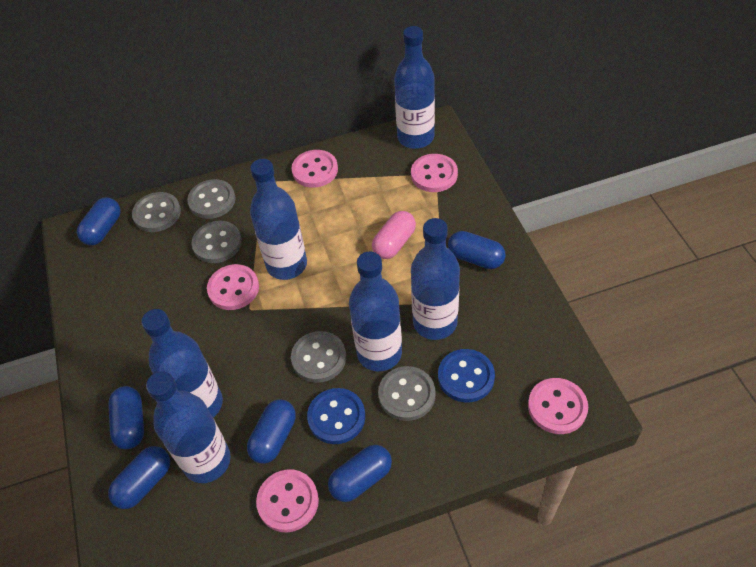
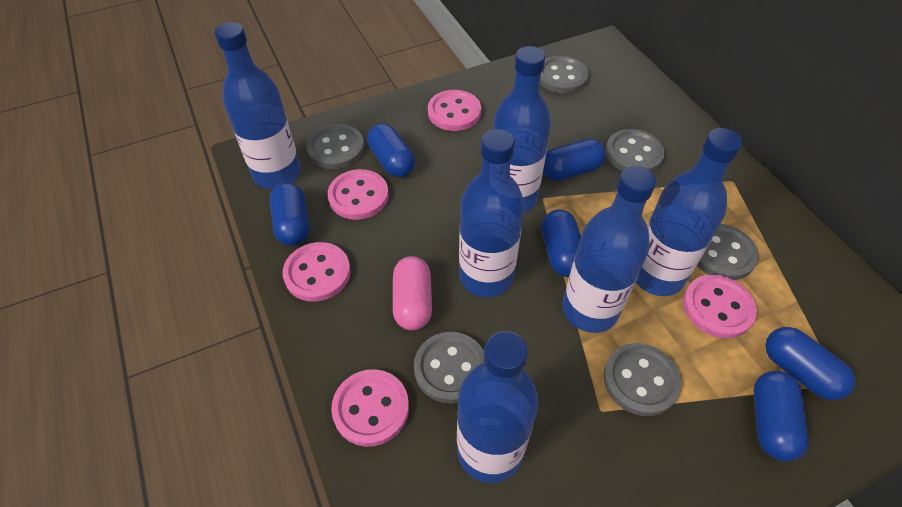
blue button: 2 -> 0
grey button: 5 -> 6

